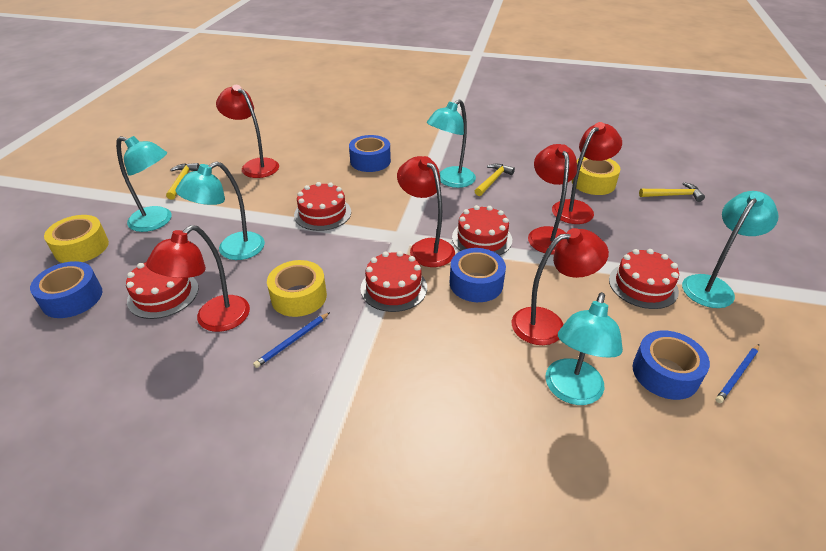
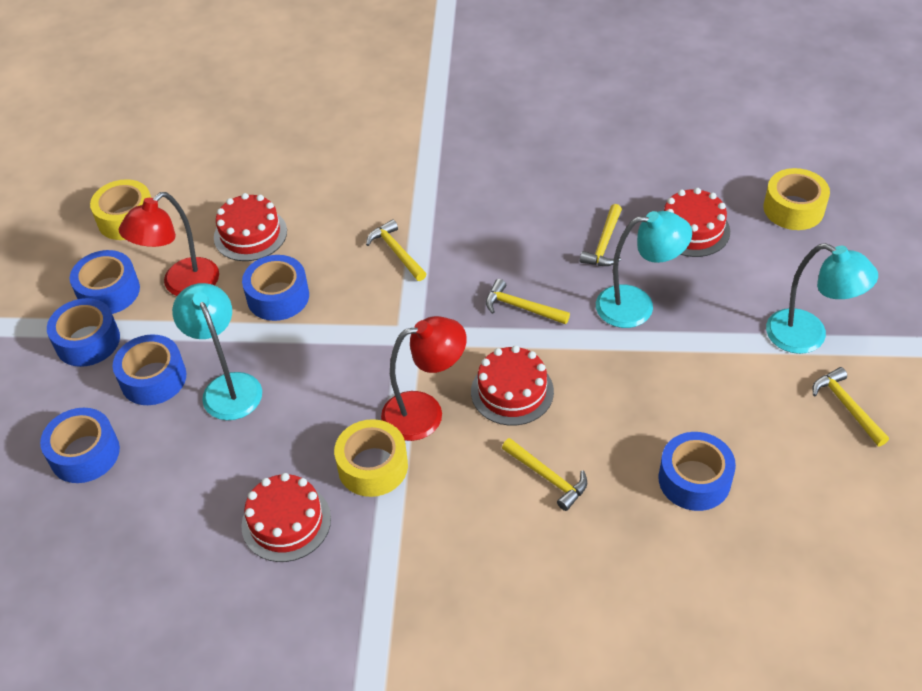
blue pencil: 2 -> 0
blue tape: 4 -> 6
red cake: 5 -> 4
red lamp: 6 -> 2
turquoise lamp: 5 -> 3
yellow hammer: 3 -> 5

